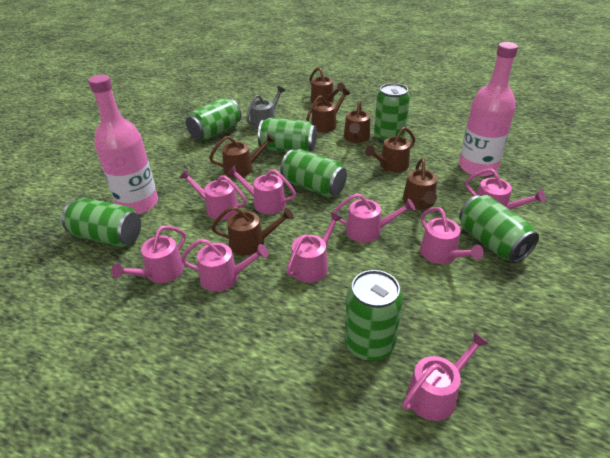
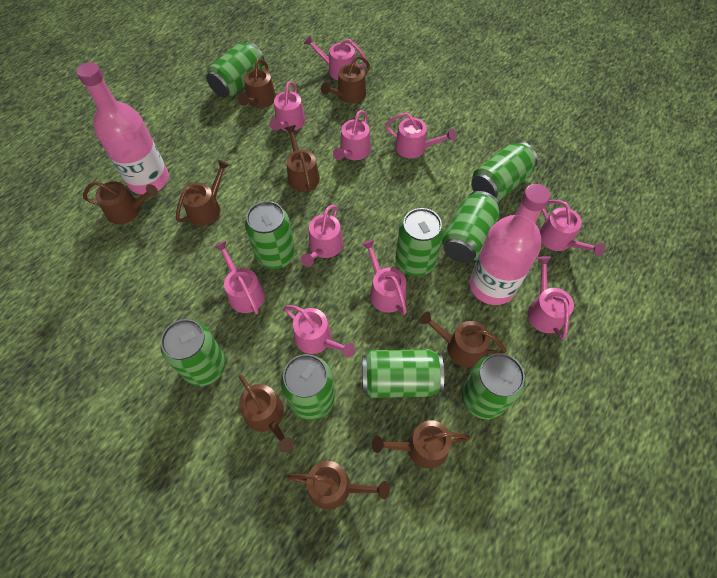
brown watering can: 7 -> 9
green can: 7 -> 9
grey watering can: 1 -> 0
pink watering can: 9 -> 10

